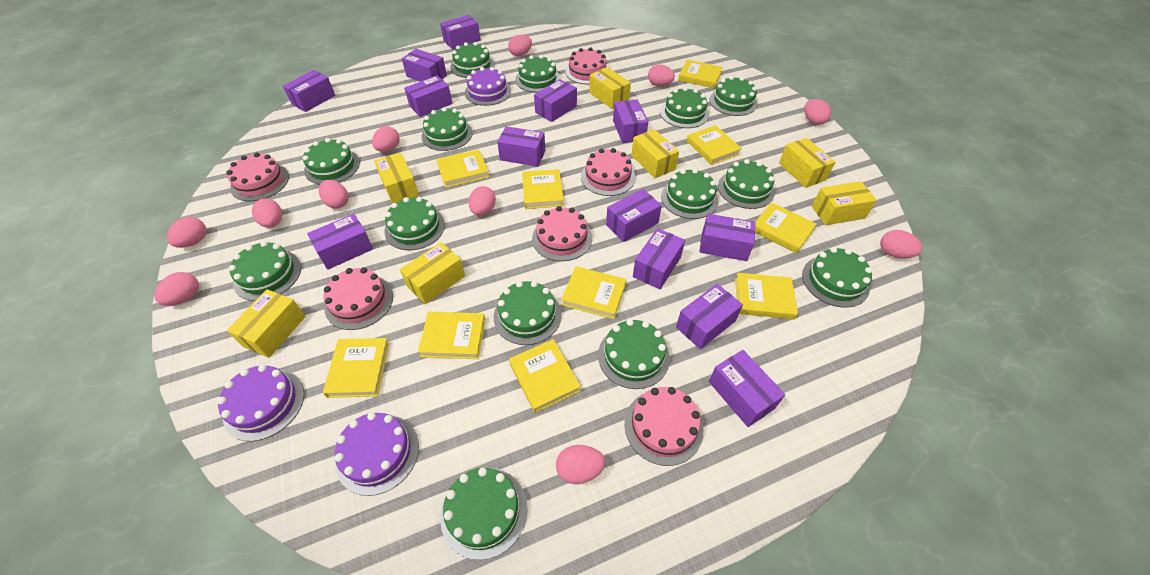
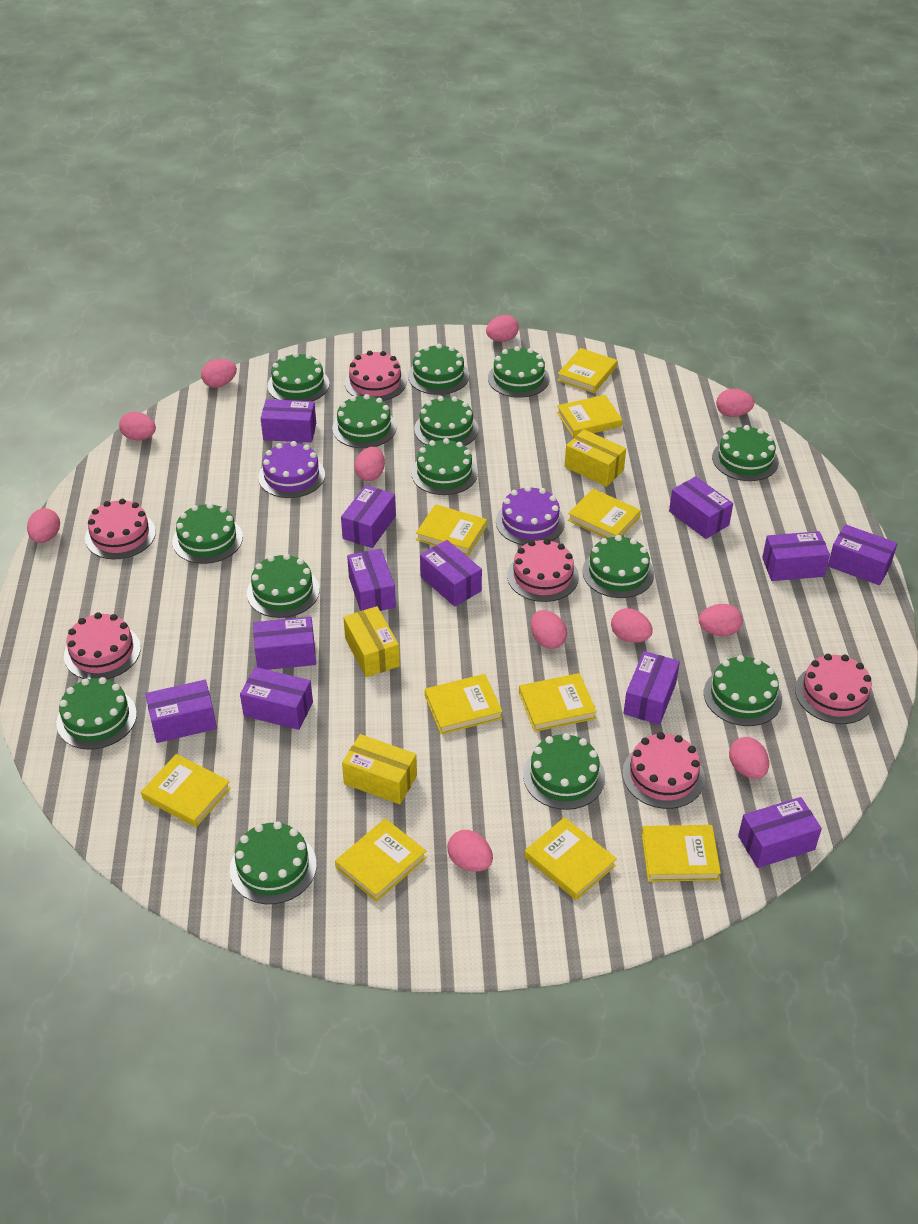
purple box: 13 -> 12
purple cake: 3 -> 2
yellow box: 7 -> 3

